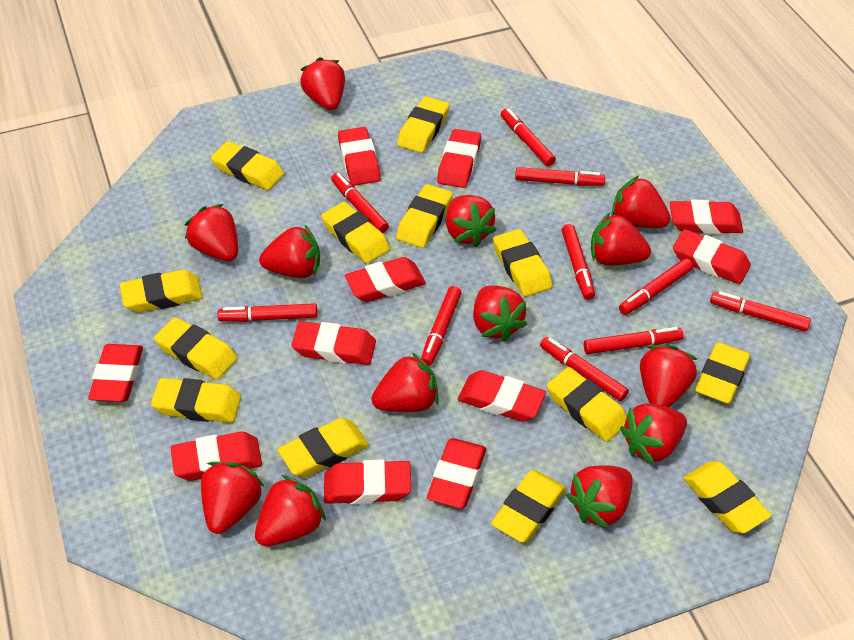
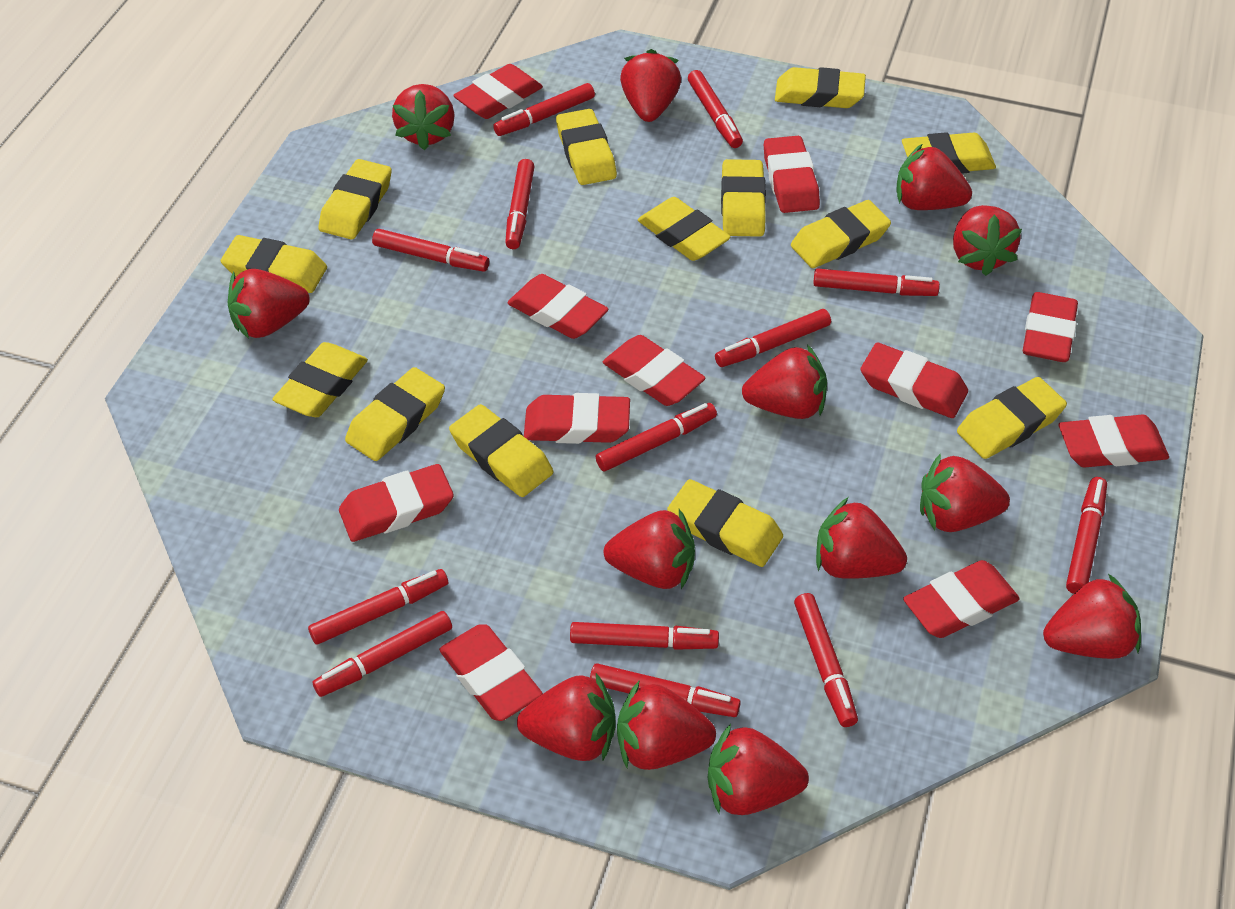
red marker: 10 -> 13

